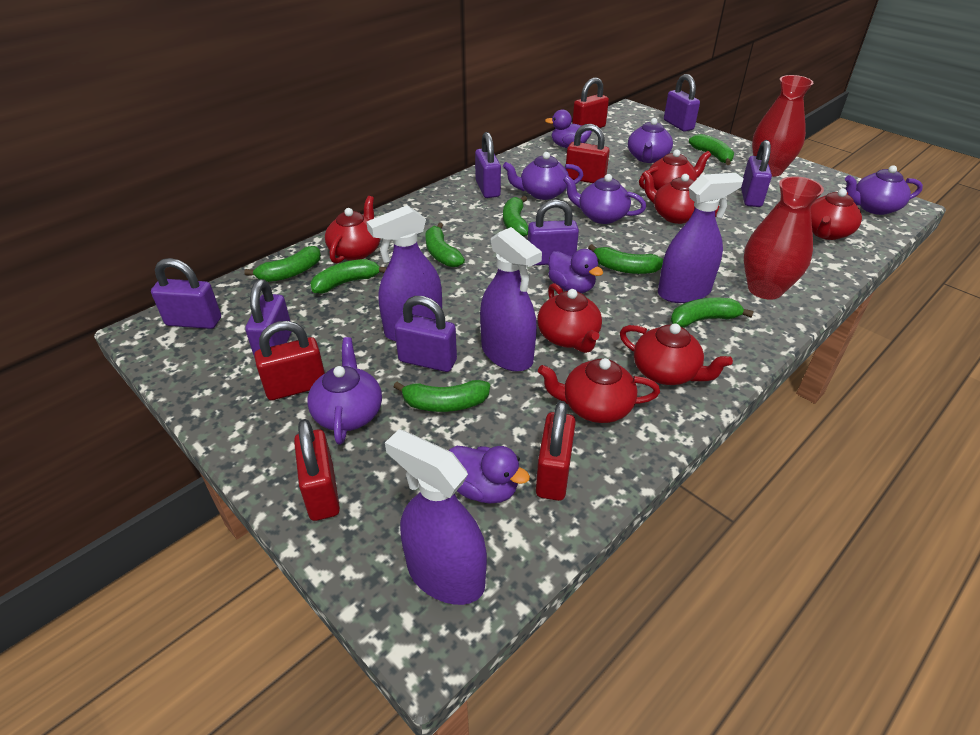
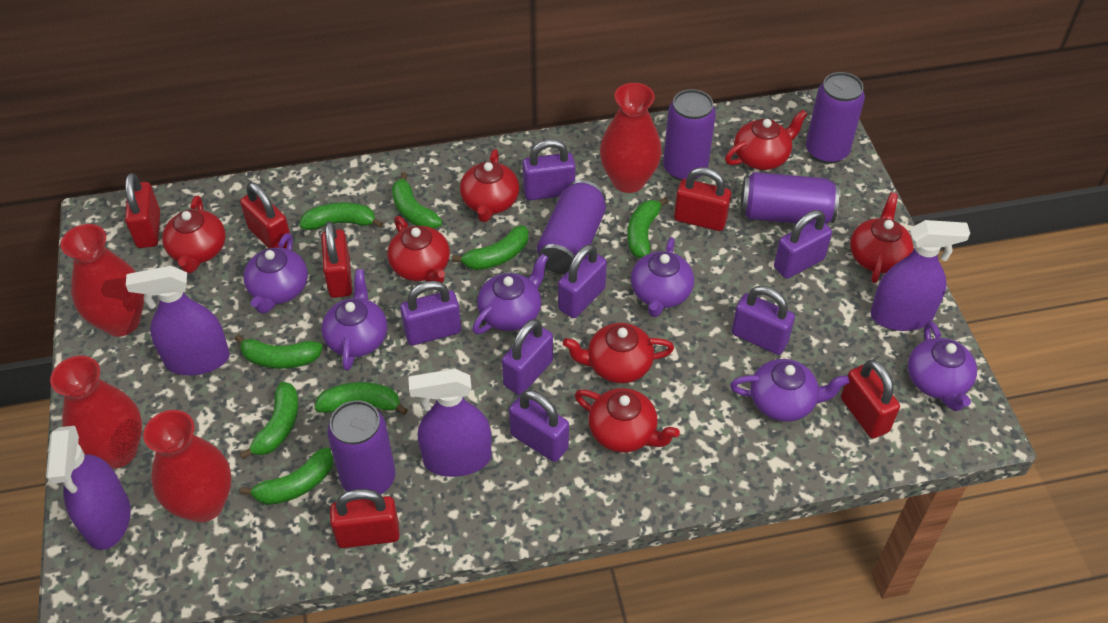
purple can: 0 -> 5
purple duck: 3 -> 0
purple teapot: 5 -> 6
red padlock: 5 -> 6
red vase: 2 -> 4

